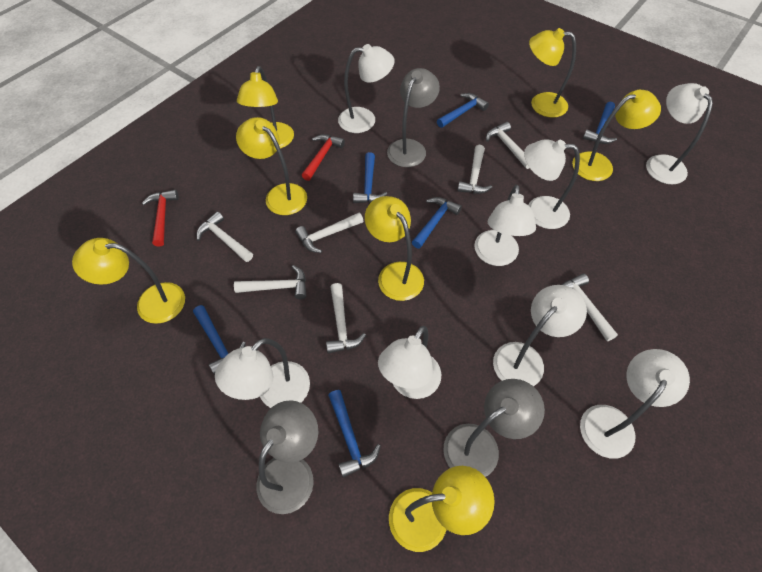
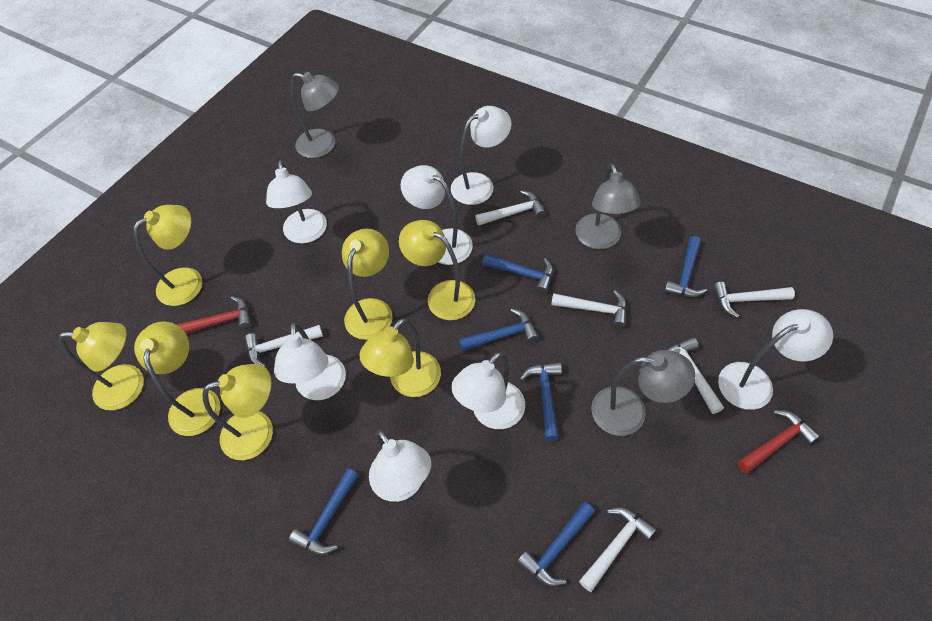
white hammer: 7 -> 6
white lamp: 8 -> 7

